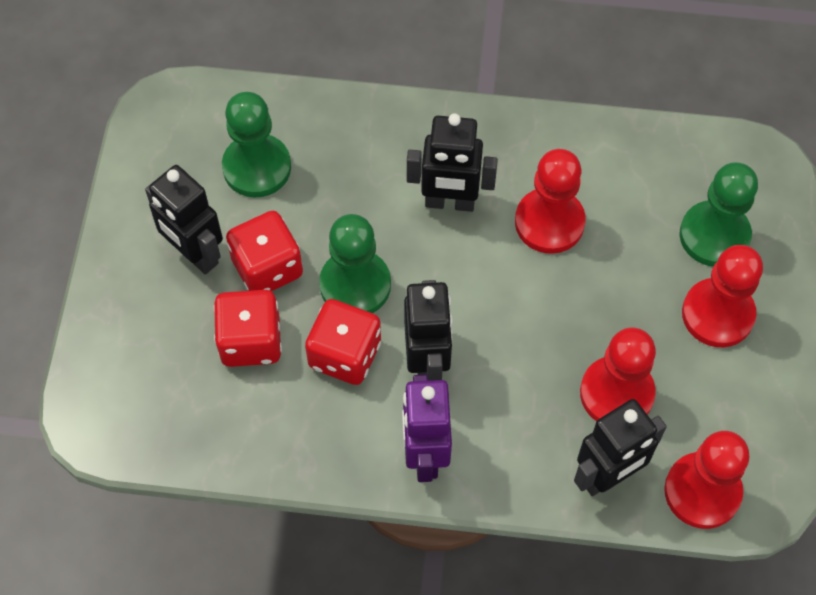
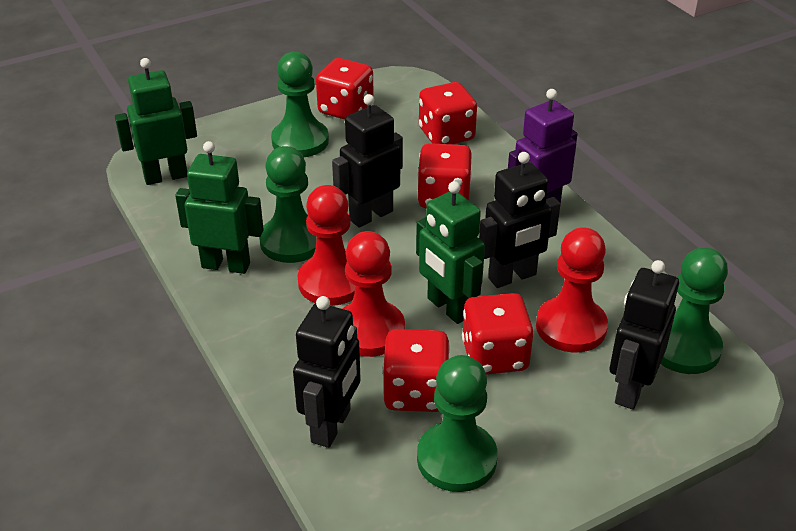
green pawn: 3 -> 4
green robot: 0 -> 3
red dice: 3 -> 5
red pawn: 4 -> 3

